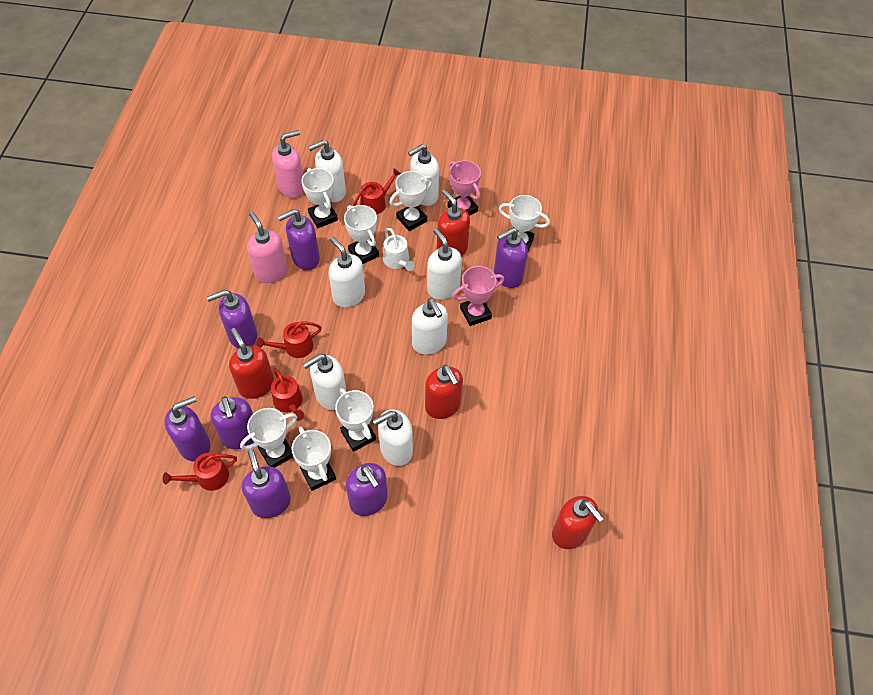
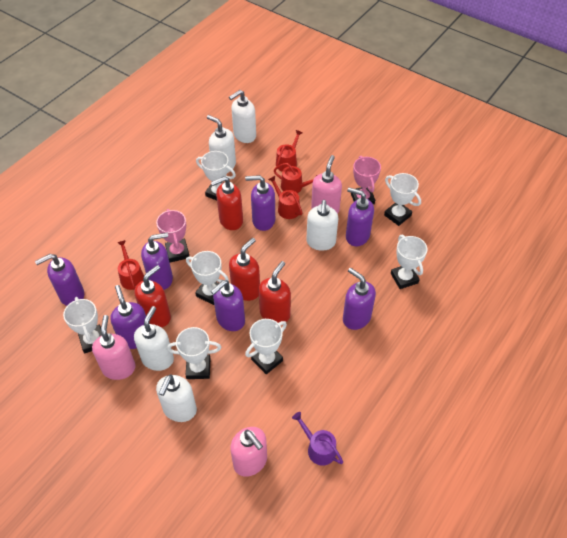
pink soap dispenser: 2 -> 3
purple watering can: 0 -> 1
white soap dispenser: 7 -> 5
white watering can: 1 -> 0

